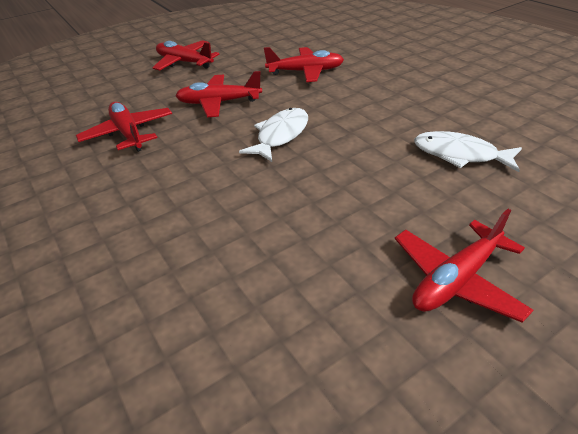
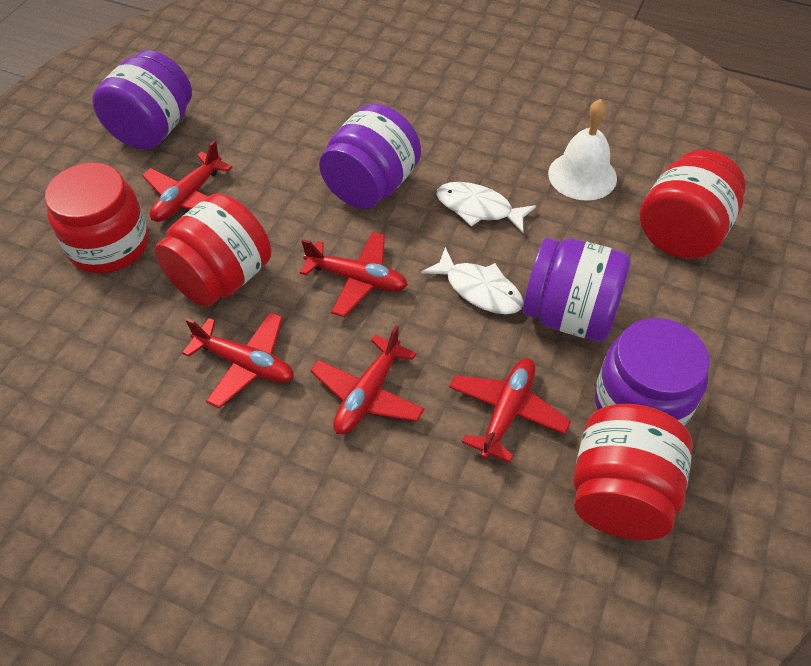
purple jar: 0 -> 4
red jar: 0 -> 4
white bell: 0 -> 1

